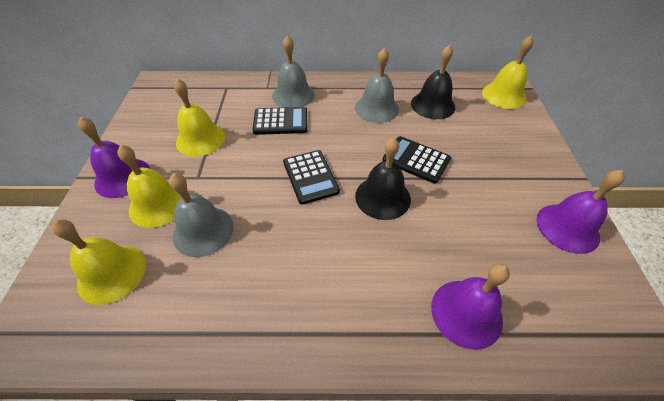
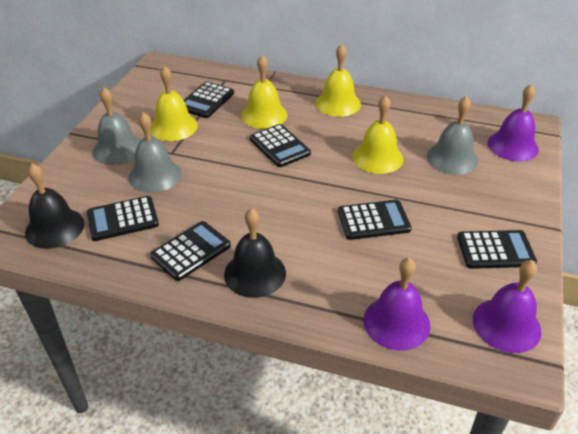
black calculator: 3 -> 6

